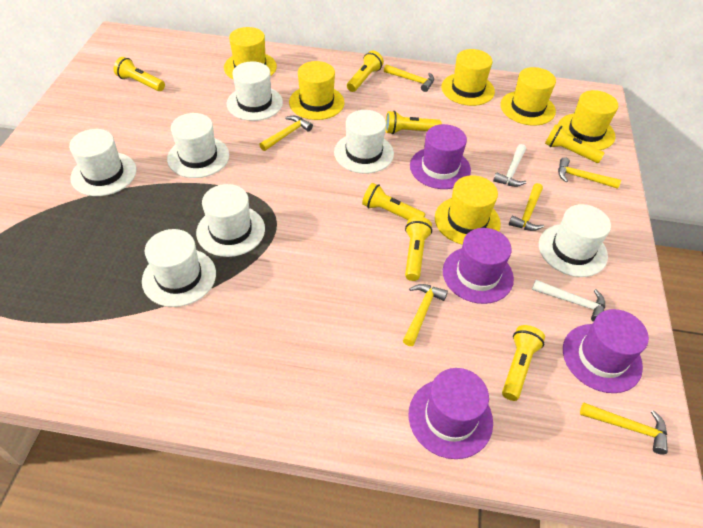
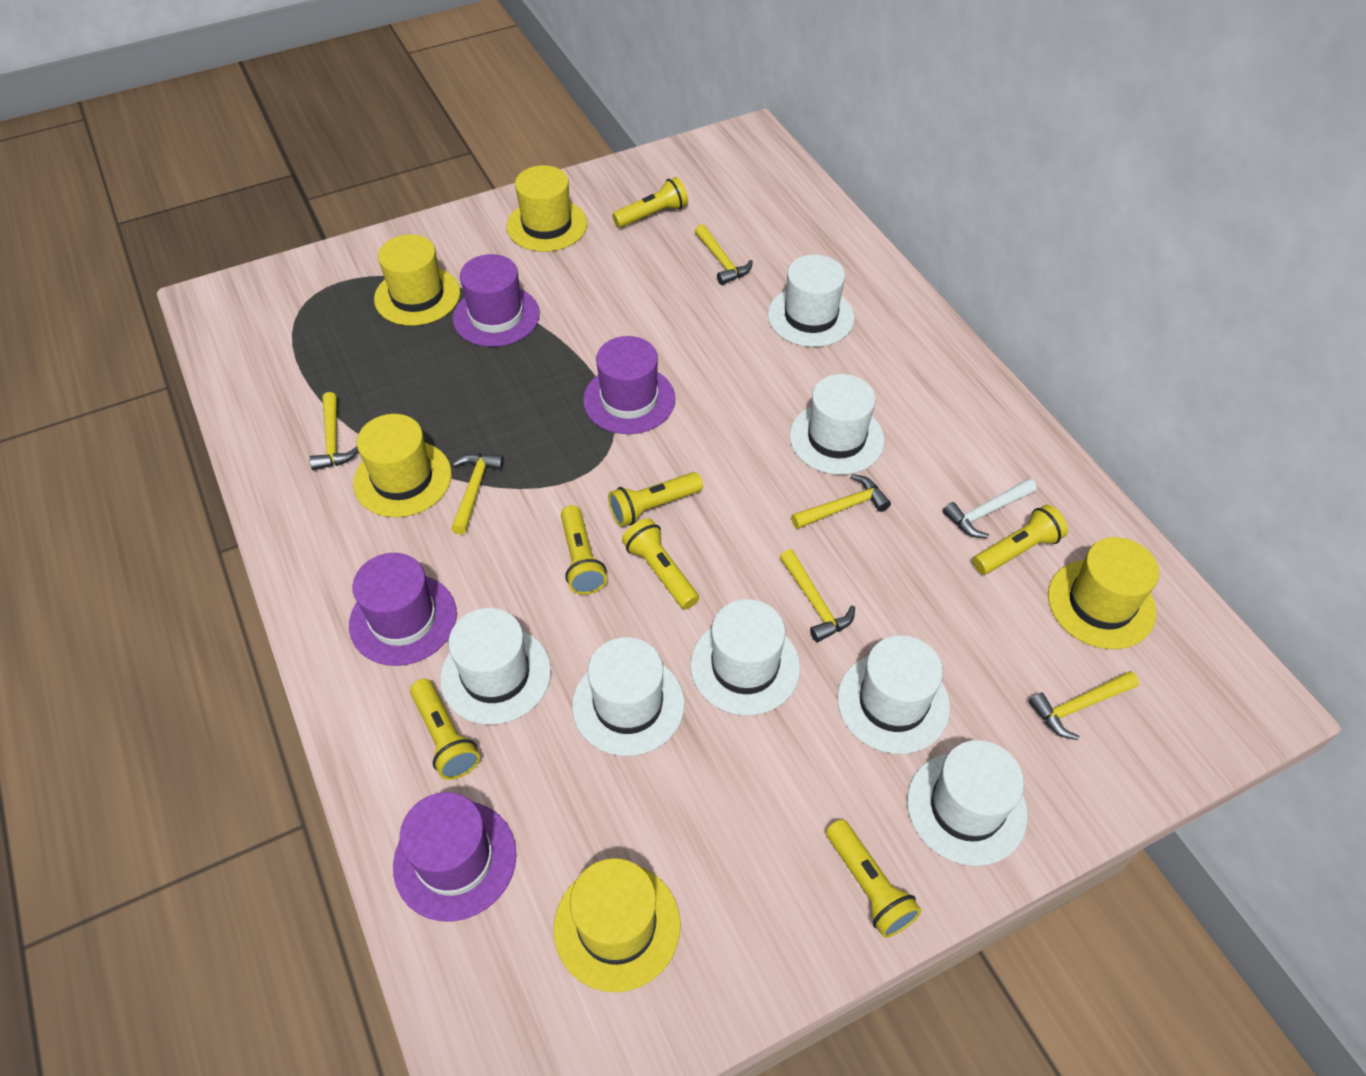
white hammer: 2 -> 1
yellow hat: 6 -> 5

